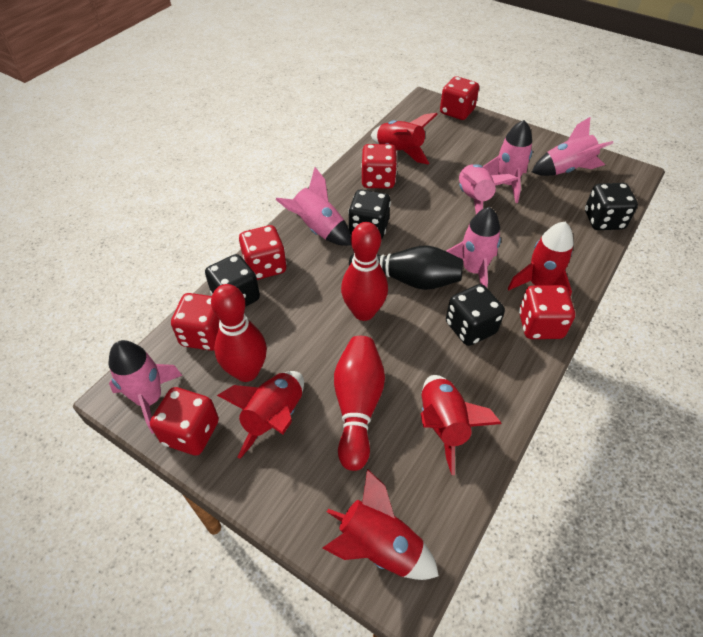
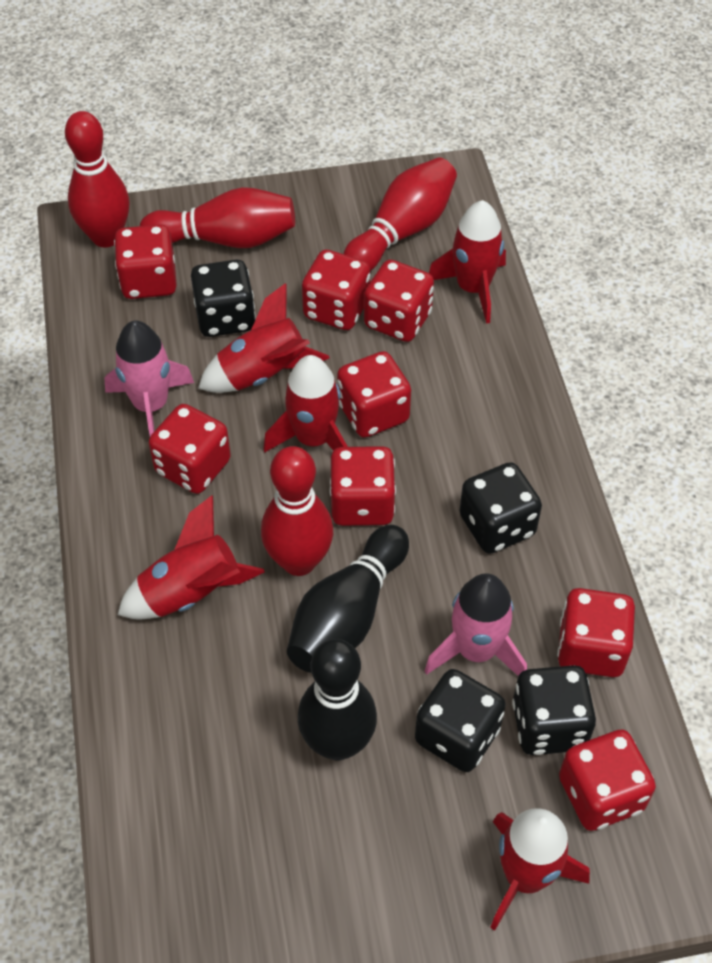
black bowling pin: 1 -> 2
pink rocket: 6 -> 2
red bowling pin: 3 -> 4
red dice: 6 -> 8

